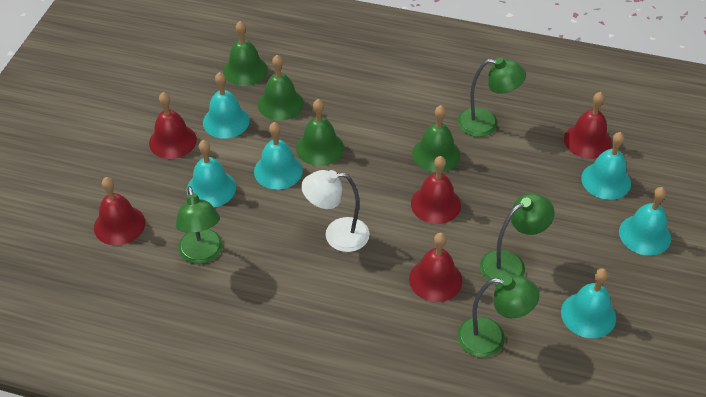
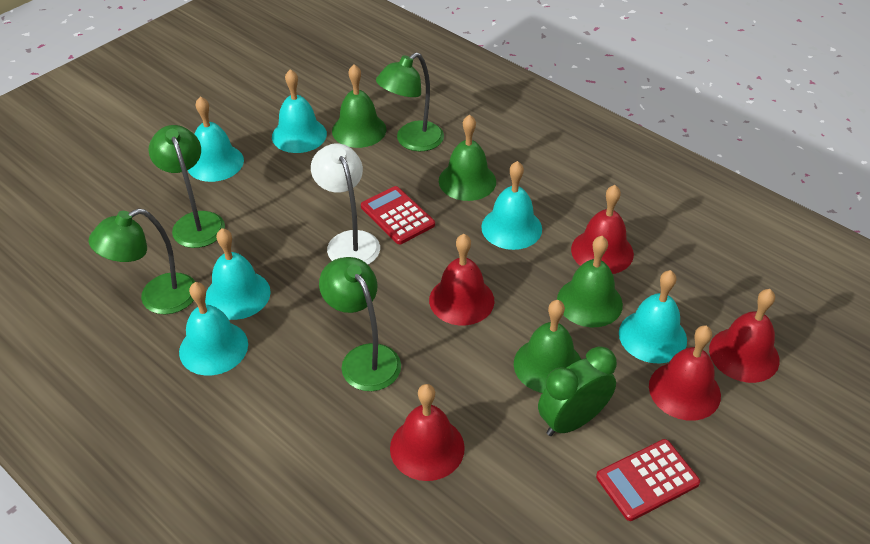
green clock: 0 -> 1
red calculator: 0 -> 2

